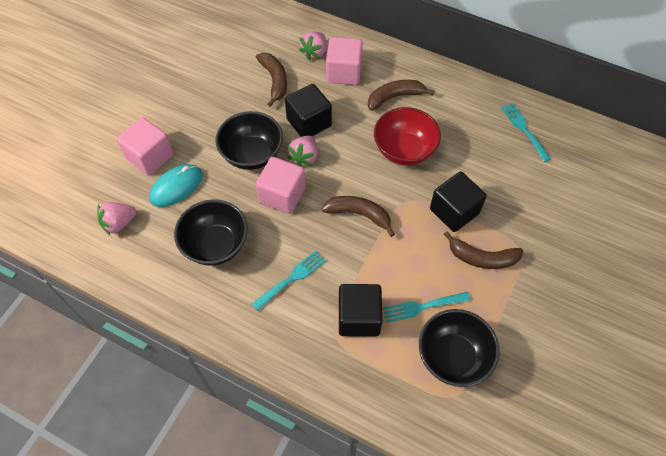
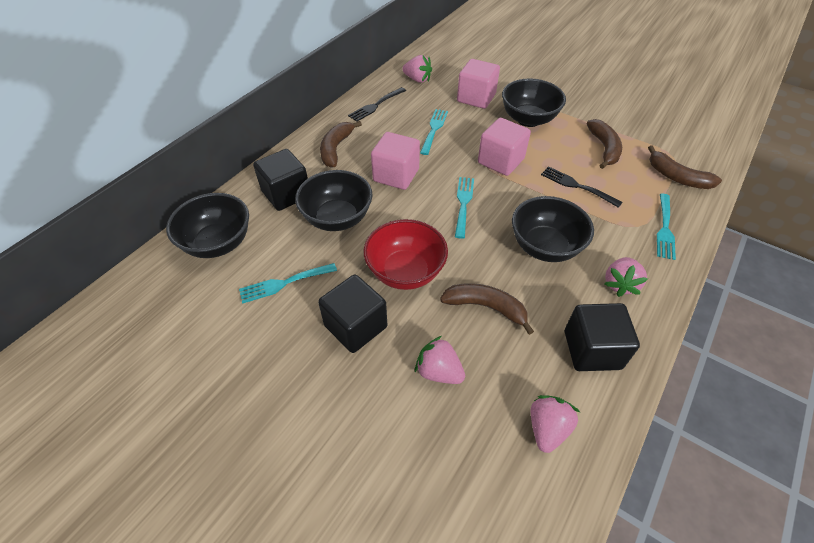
black bowl: 3 -> 4
black fork: 0 -> 2
pink strawberry: 3 -> 4
turquoise fork: 3 -> 4
turquoise mouse: 1 -> 0

